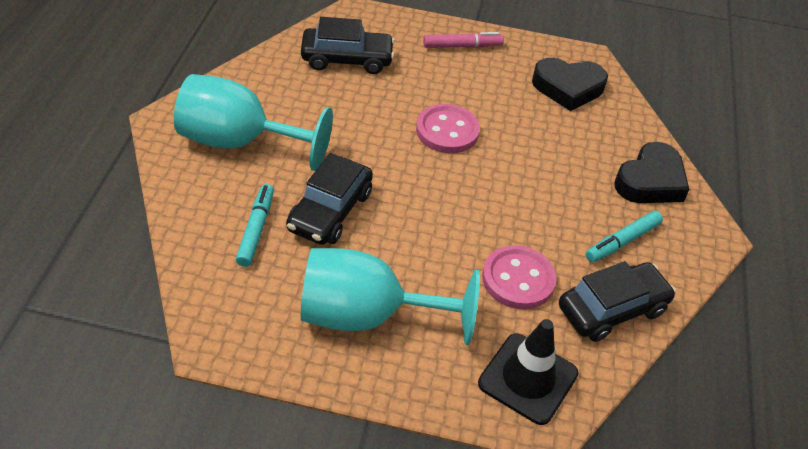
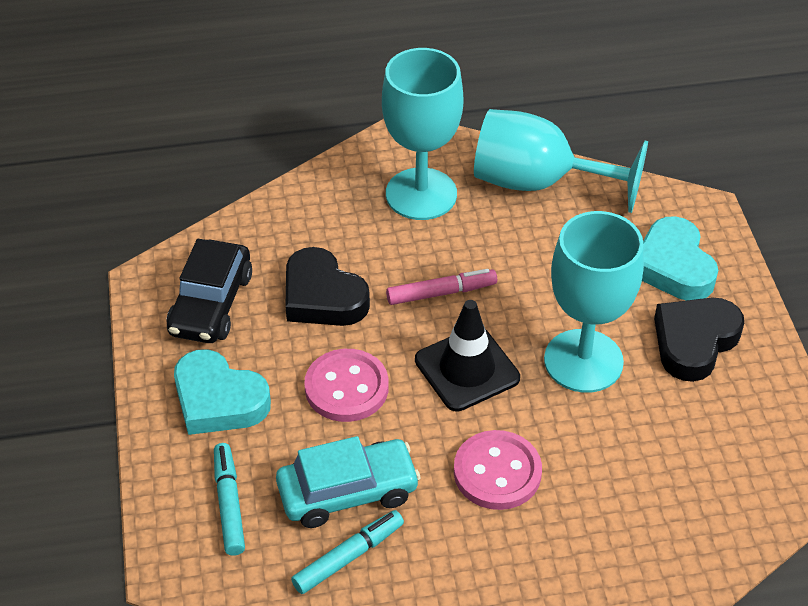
black car: 3 -> 1
turquoise car: 0 -> 1
turquoise goblet: 2 -> 3
turquoise heart: 0 -> 2

